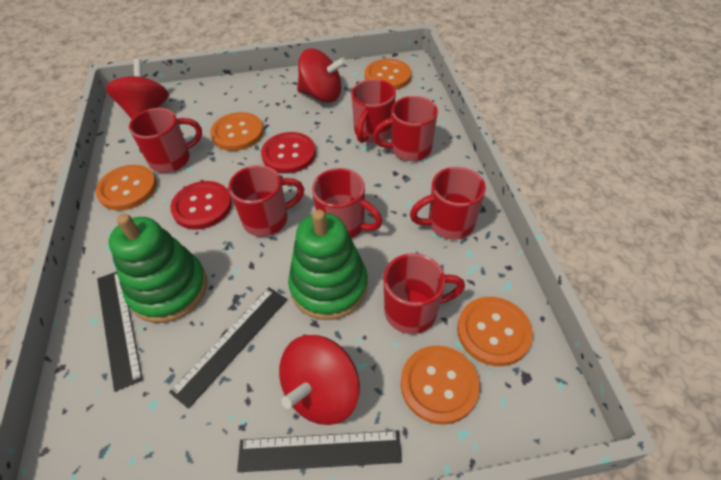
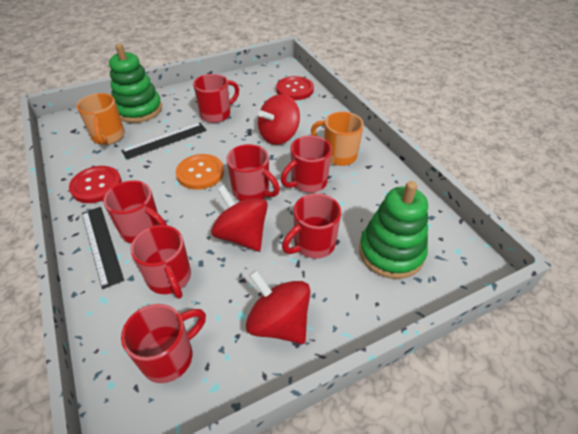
black ruler: 3 -> 2
orange button: 5 -> 1
orange mug: 0 -> 2

